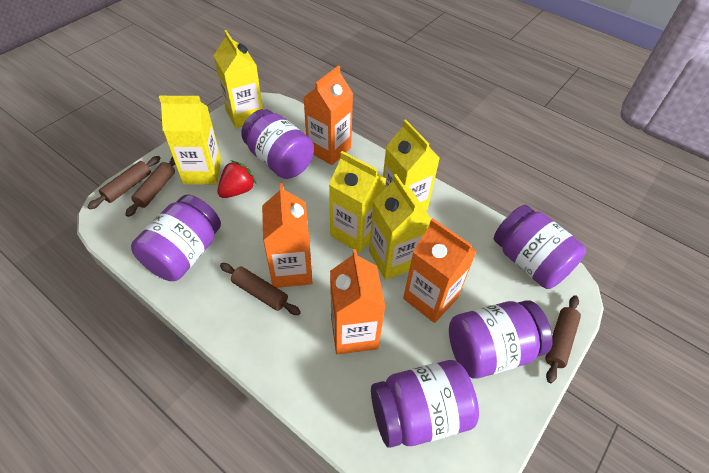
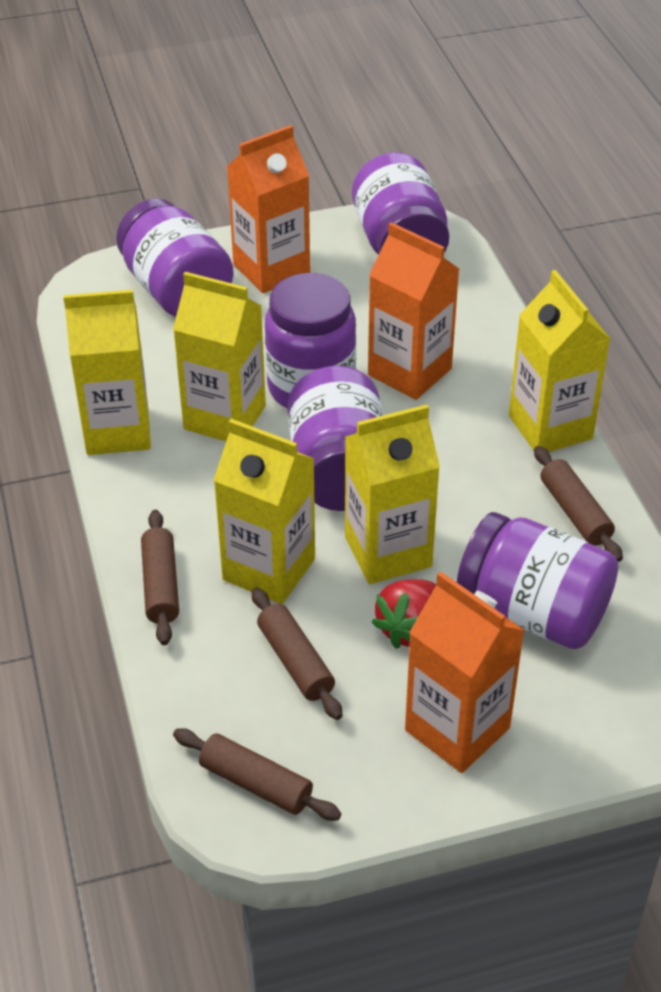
orange carton: 4 -> 3

